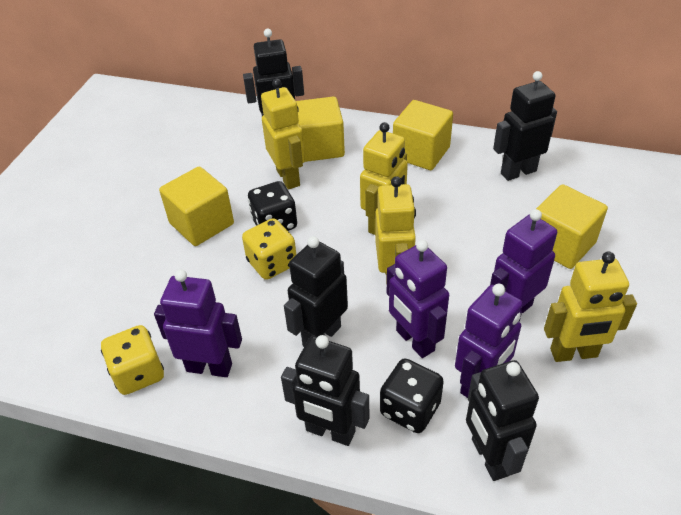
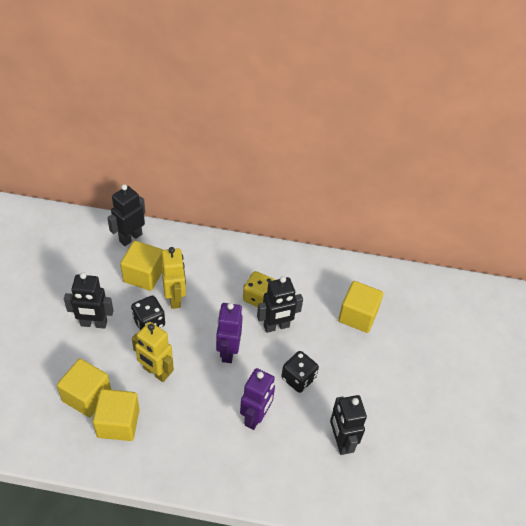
black robot: 5 -> 4
purple robot: 4 -> 2
yellow dice: 2 -> 1
yellow robot: 4 -> 2

